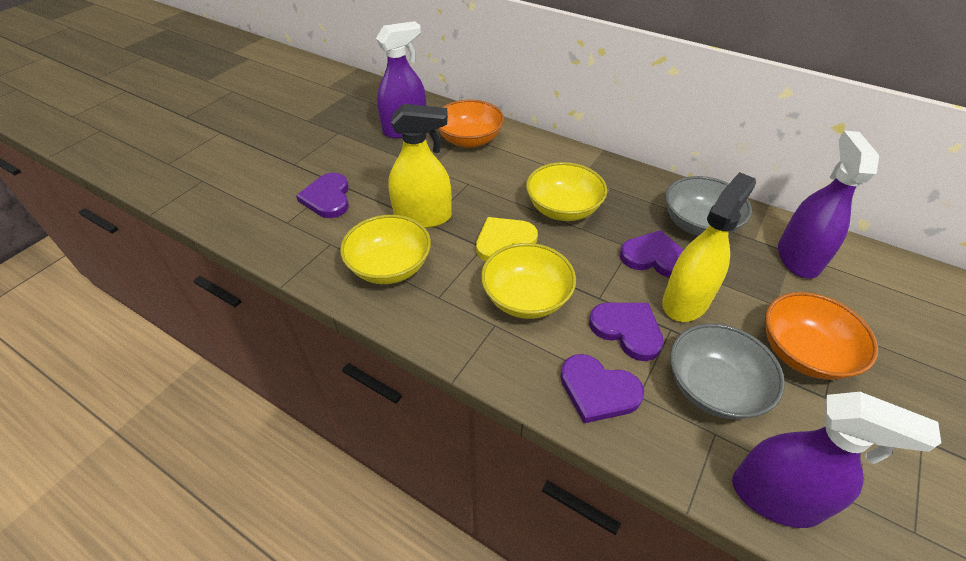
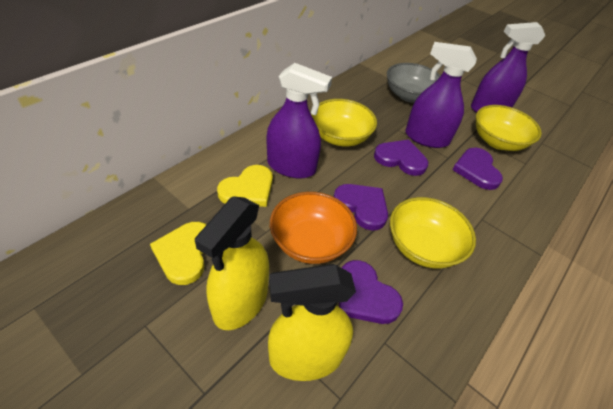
grey bowl: 2 -> 1
orange bowl: 2 -> 1
yellow heart: 1 -> 2

